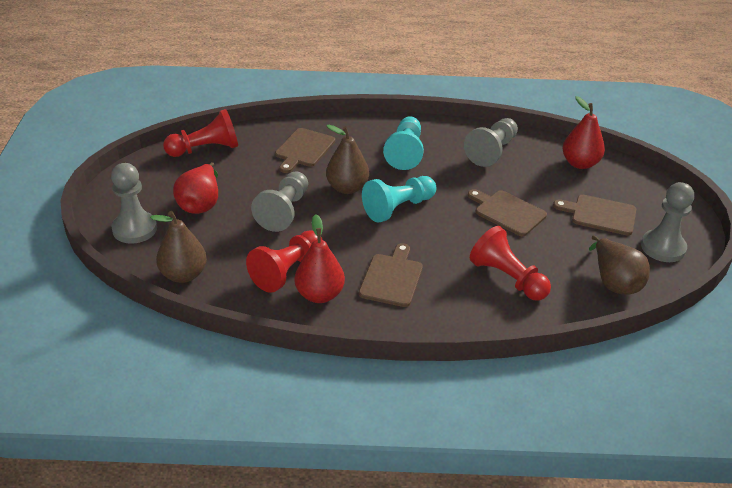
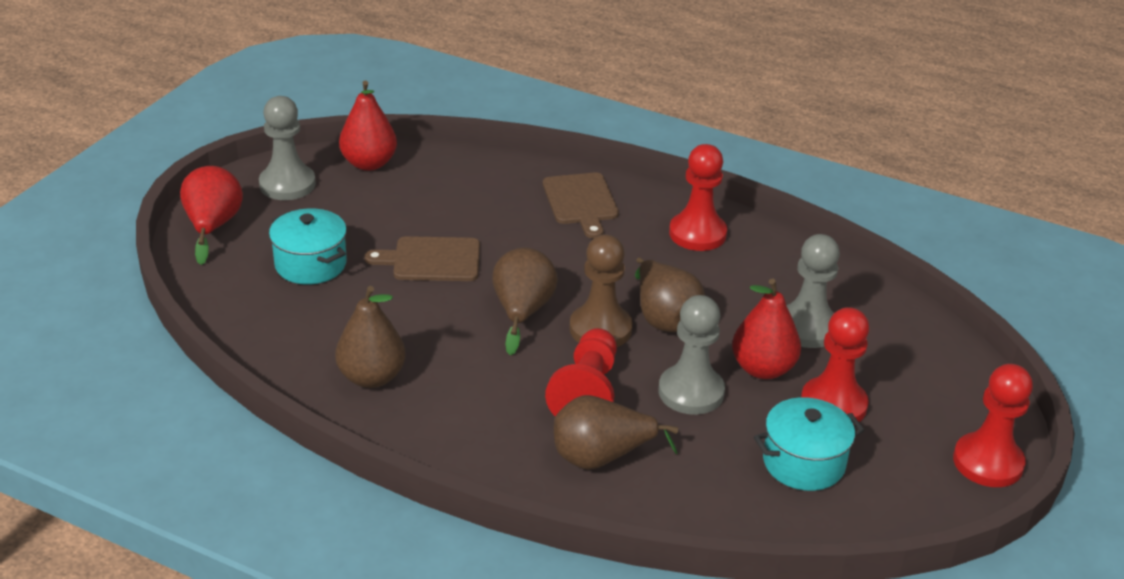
brown cutting board: 4 -> 2
brown pawn: 0 -> 1
brown pear: 3 -> 4
grey pawn: 4 -> 3
red pawn: 3 -> 4
turquoise pawn: 2 -> 0
turquoise pot: 0 -> 2

